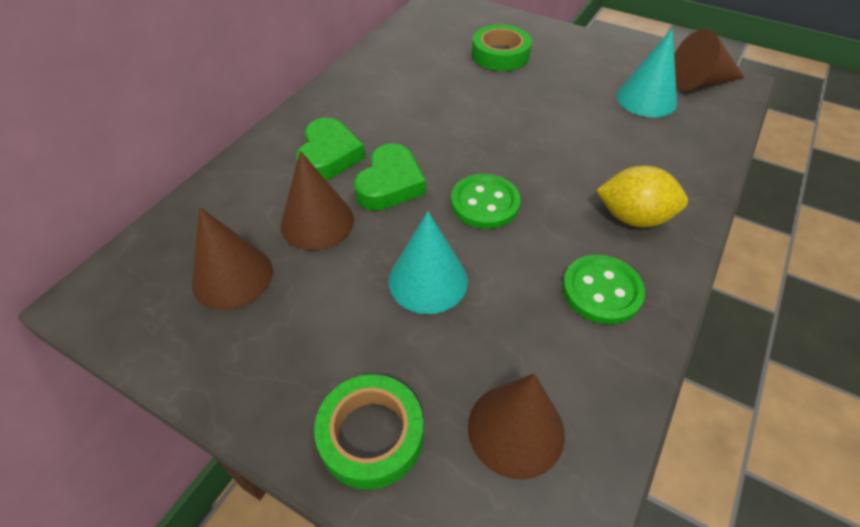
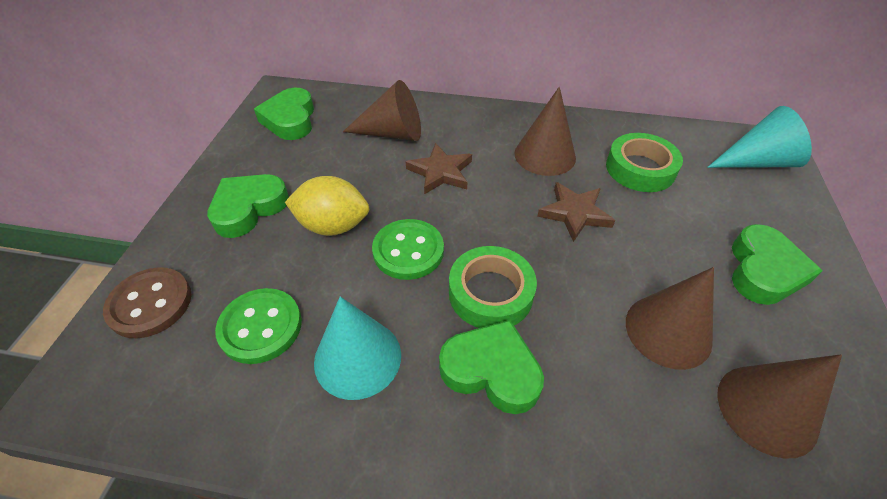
brown button: 0 -> 1
brown star: 0 -> 2
green heart: 2 -> 4

